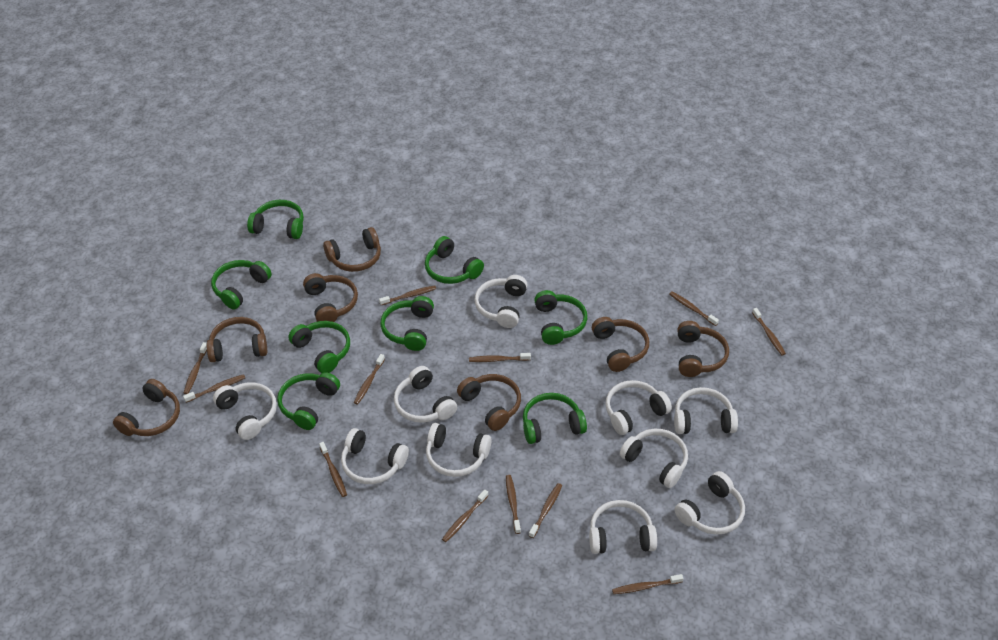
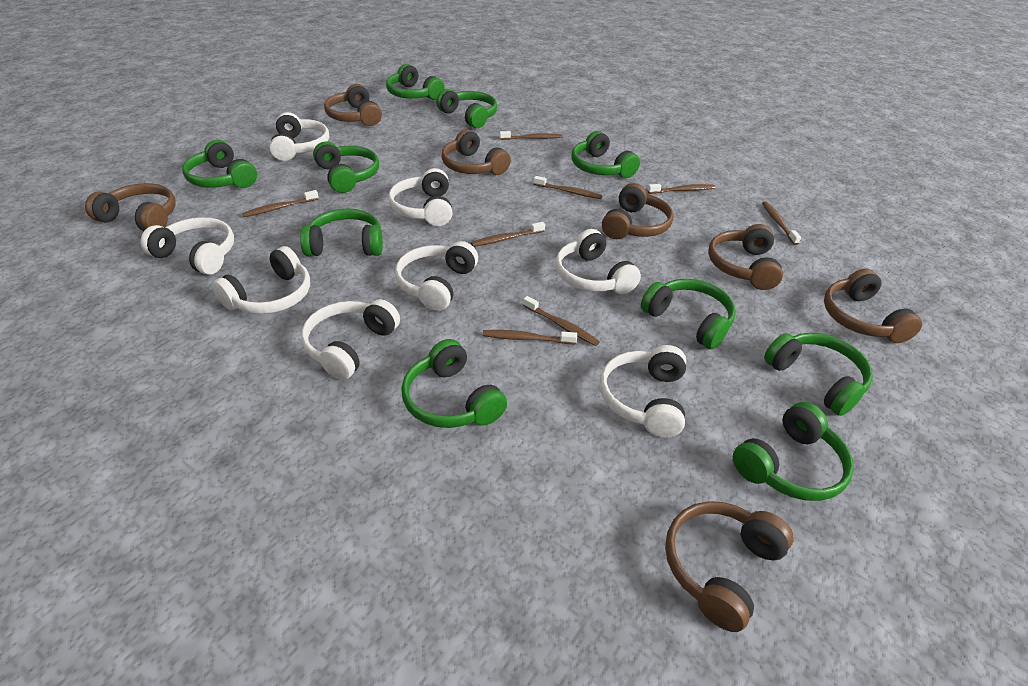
brown toothbrush: 12 -> 8
green headphones: 8 -> 10
white headphones: 10 -> 8

